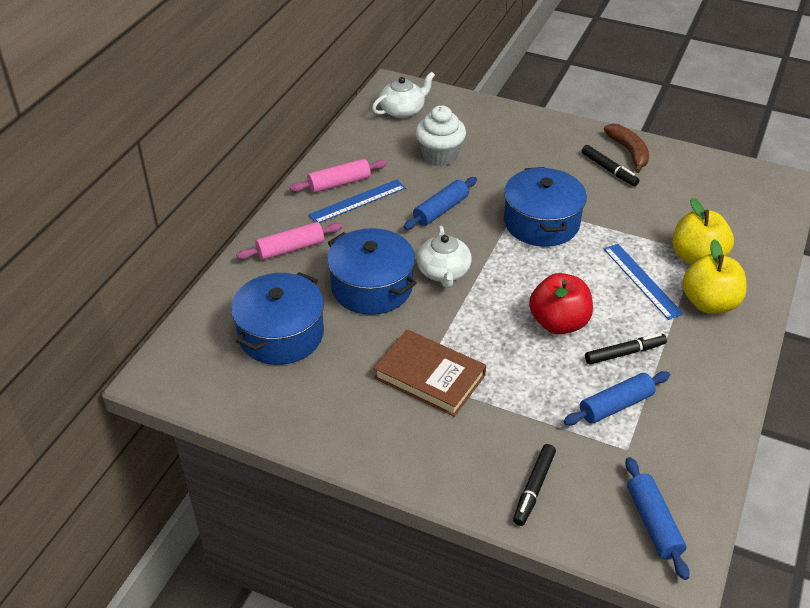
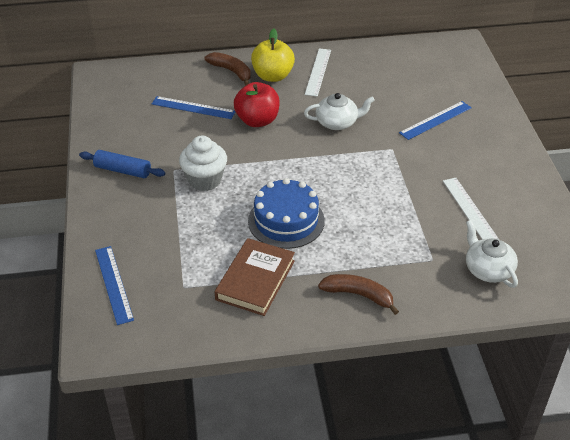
black marker: 3 -> 0
blue cake: 0 -> 1
blue pot: 3 -> 0
blue rolling pin: 3 -> 1
blue ruler: 2 -> 3
brown banana: 1 -> 2
pink rolling pin: 2 -> 0
white ruler: 0 -> 2
yellow apple: 2 -> 1

